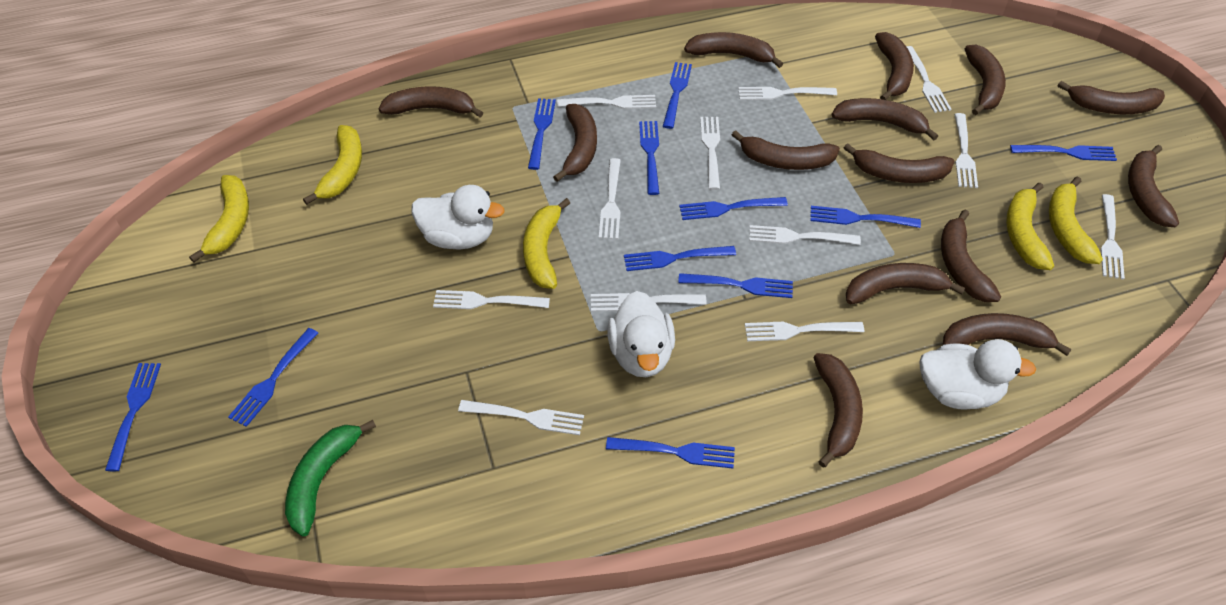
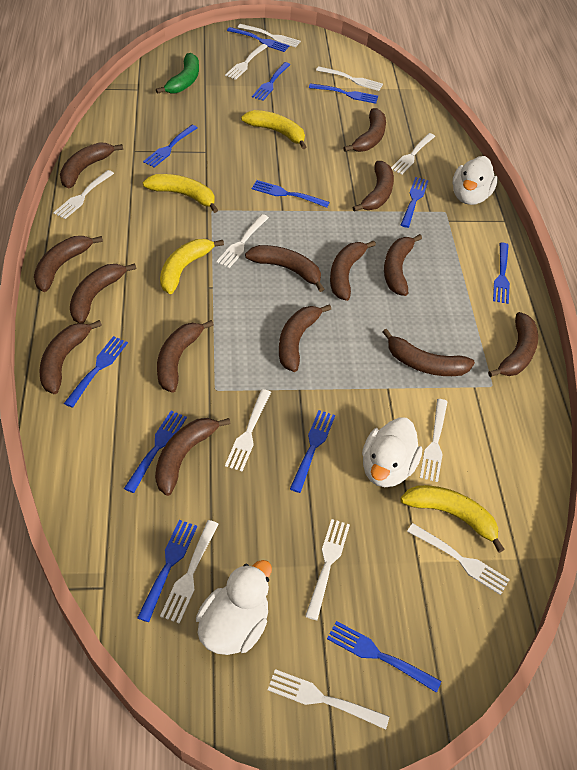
blue fork: 11 -> 12
yellow banana: 5 -> 4

